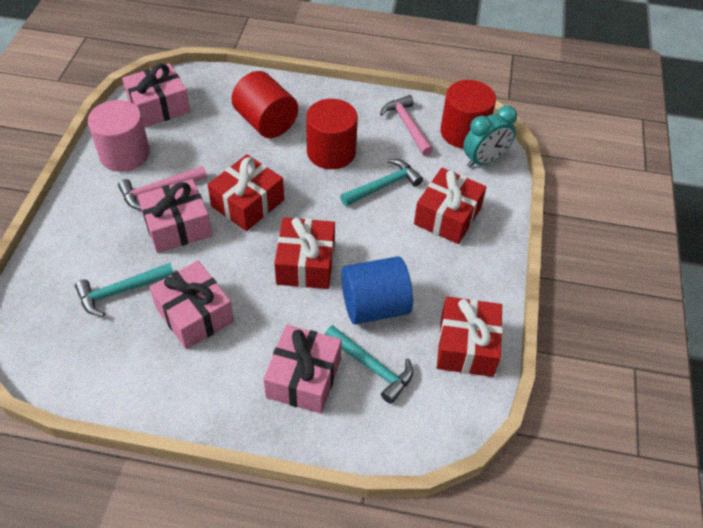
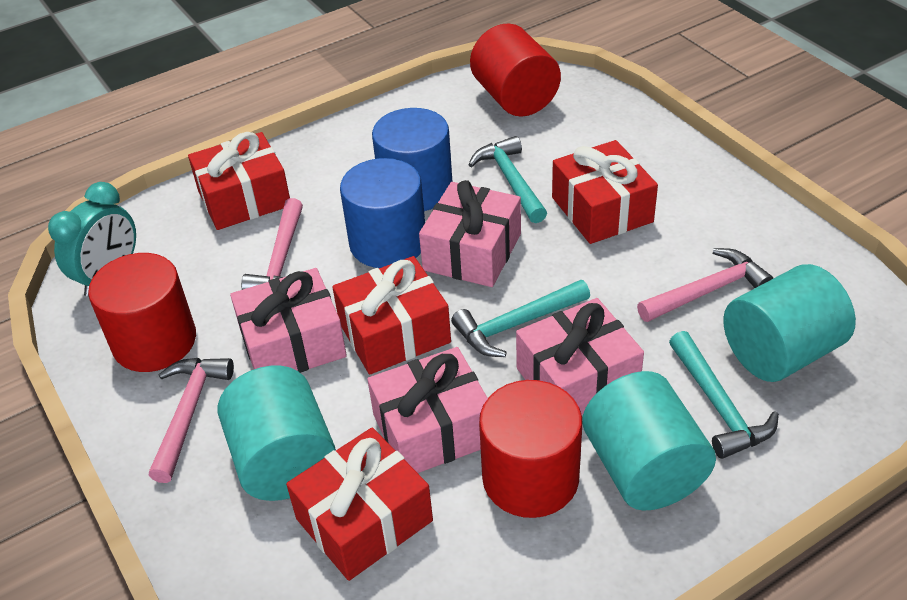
blue cylinder: 1 -> 2
pink cylinder: 1 -> 0
pink hammer: 2 -> 3
turquoise cylinder: 0 -> 3

